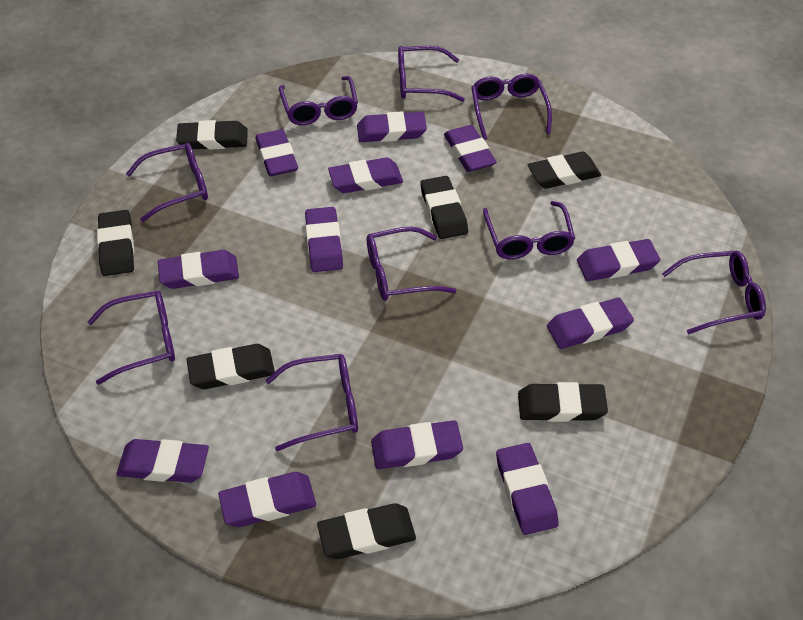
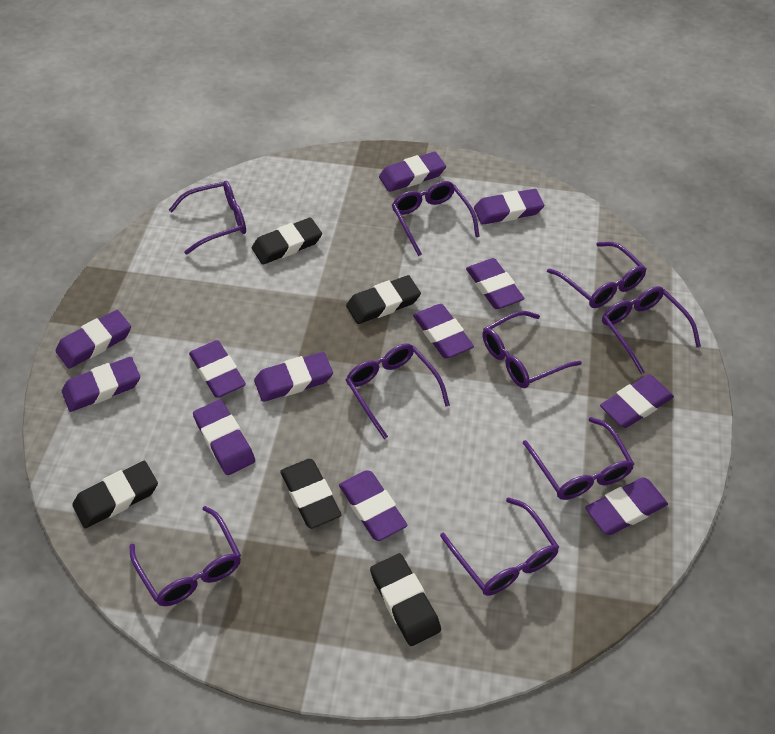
black eraser: 7 -> 5

